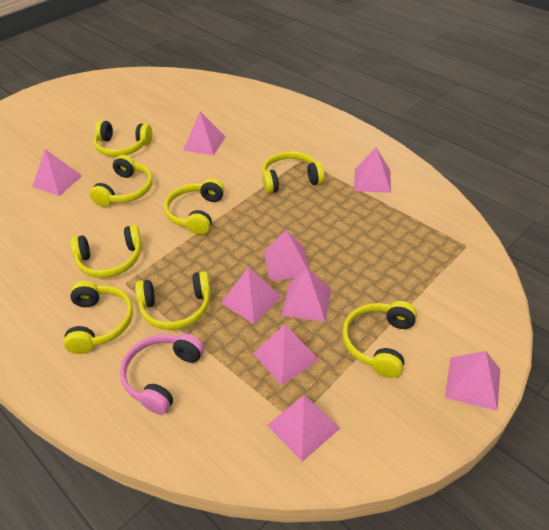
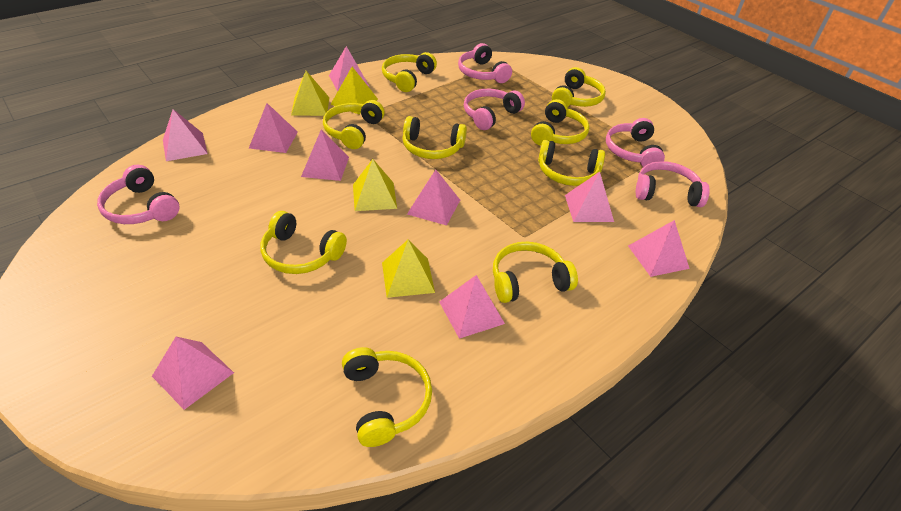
pink headphones: 1 -> 5
yellow headphones: 8 -> 9
yellow pyramid: 0 -> 4

